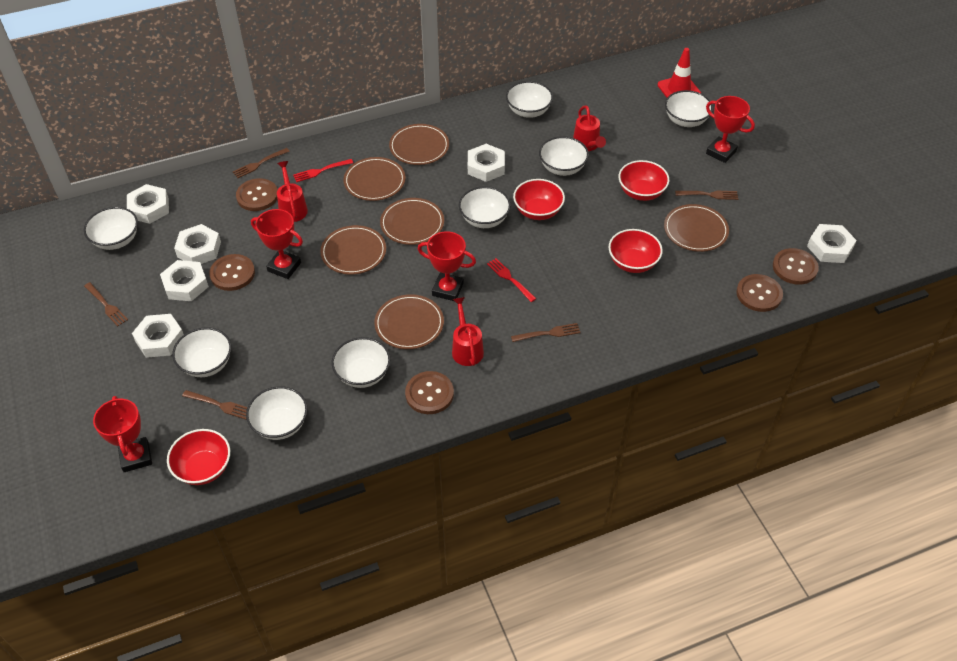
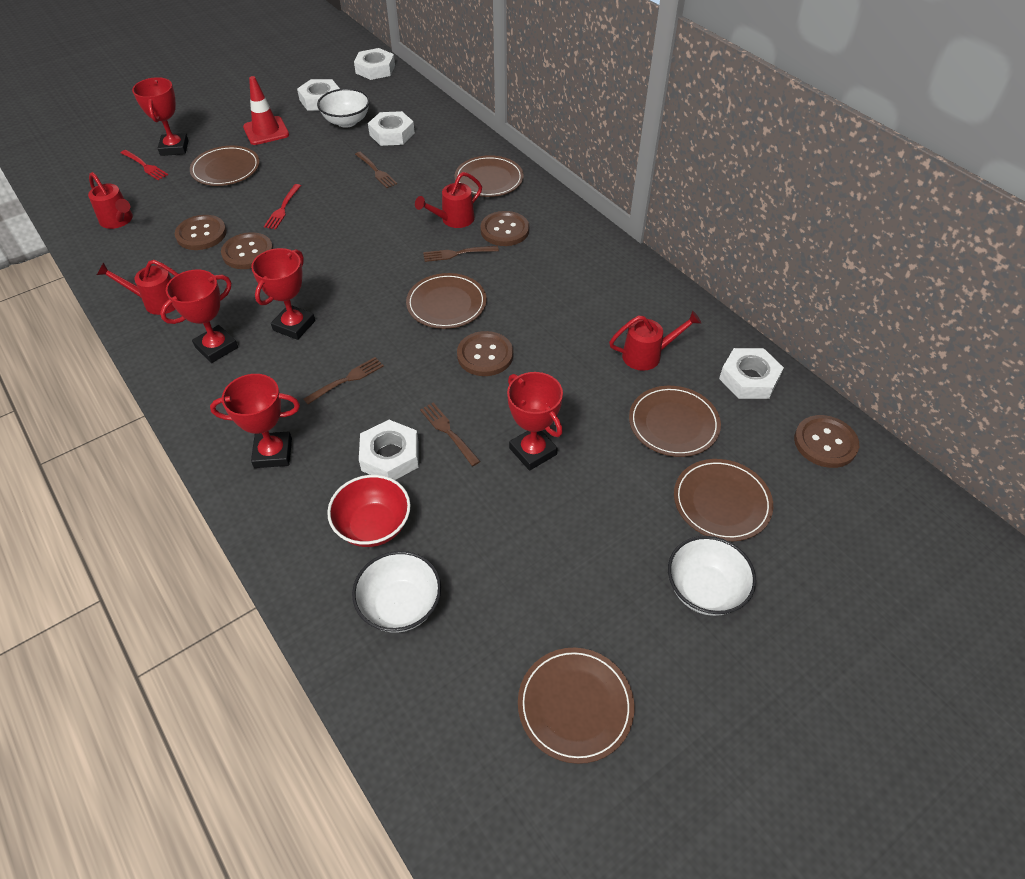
brown fork: 5 -> 4
red bowl: 4 -> 1
red trophy: 4 -> 5
red watering can: 3 -> 4
white bowl: 8 -> 3
white nut: 6 -> 5

